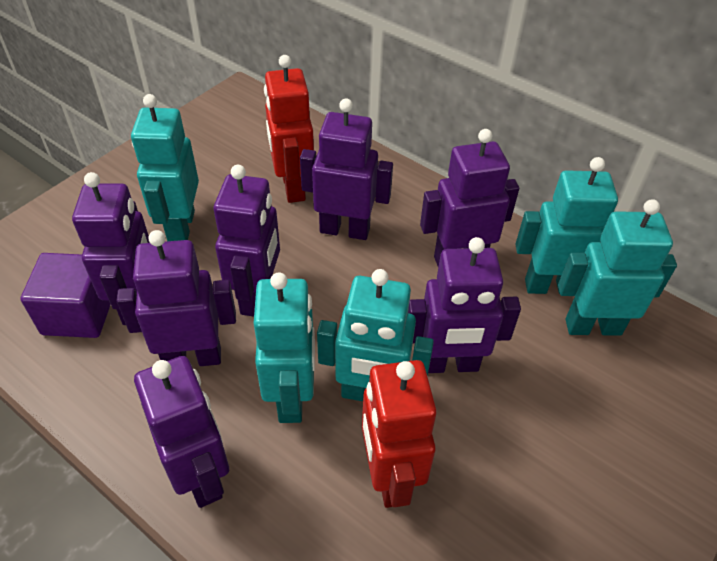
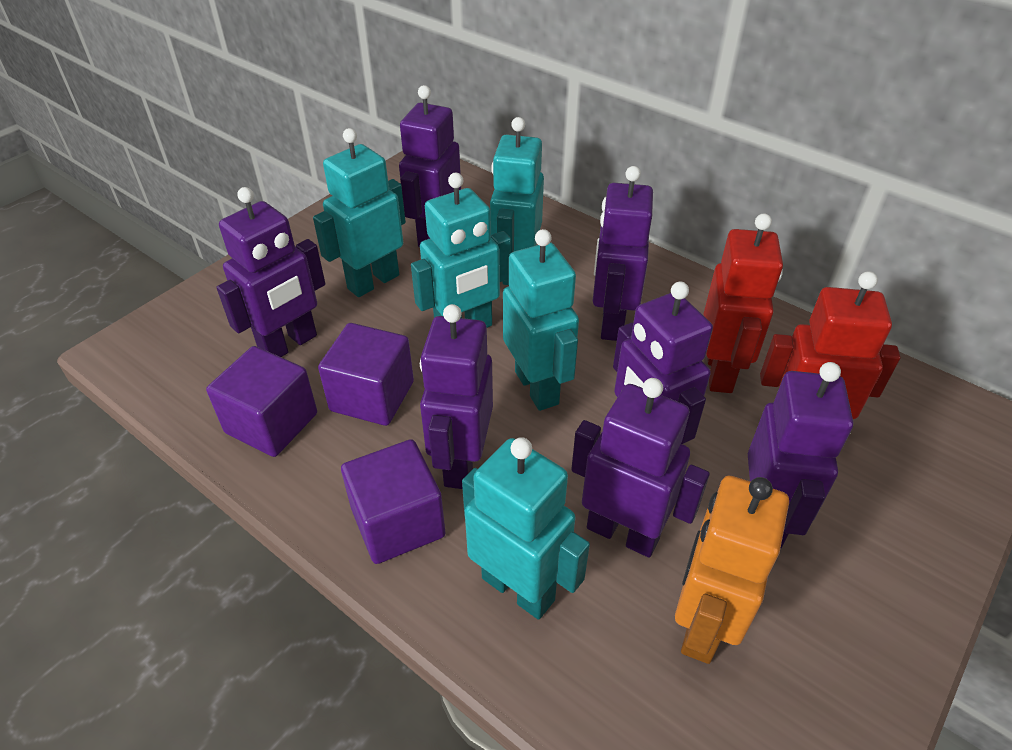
orange robot: 0 -> 1
purple cube: 1 -> 3

